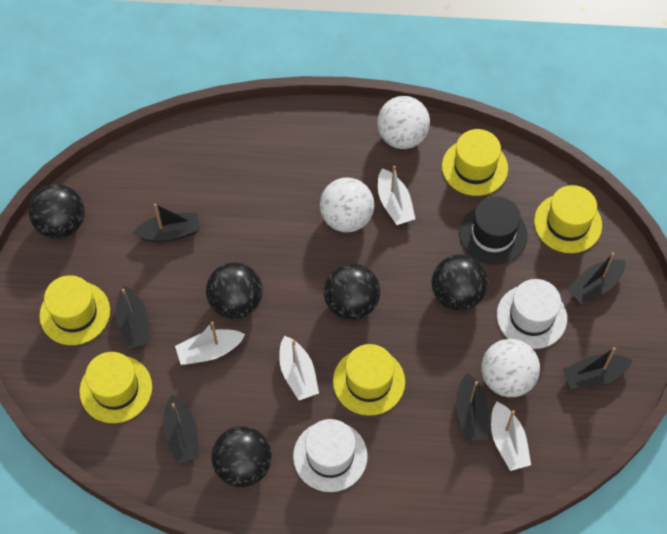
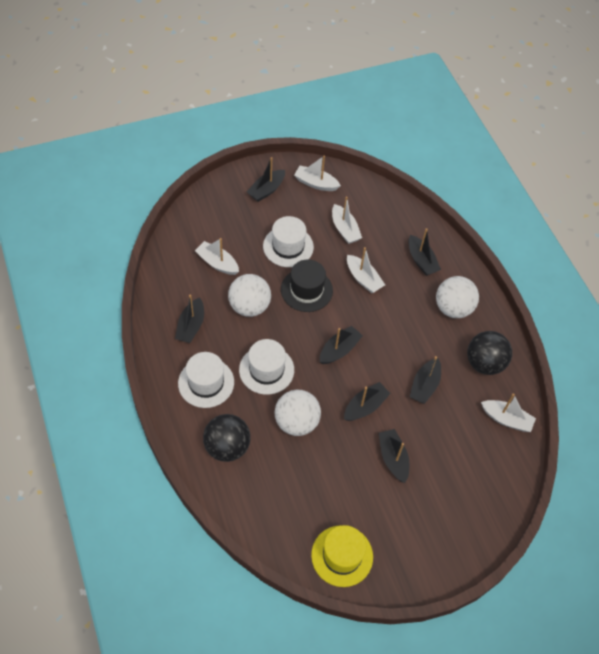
black ball: 5 -> 2
black boat: 6 -> 7
white boat: 4 -> 5
white hat: 2 -> 3
yellow hat: 5 -> 1

